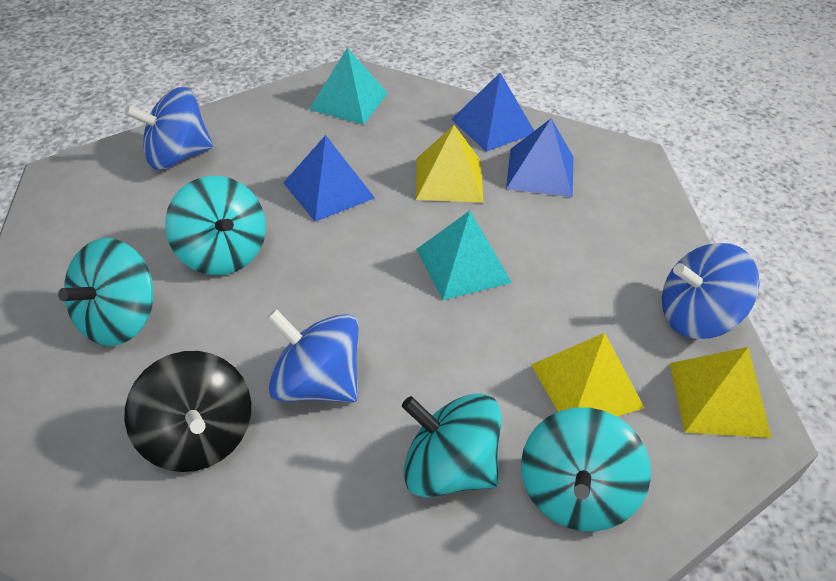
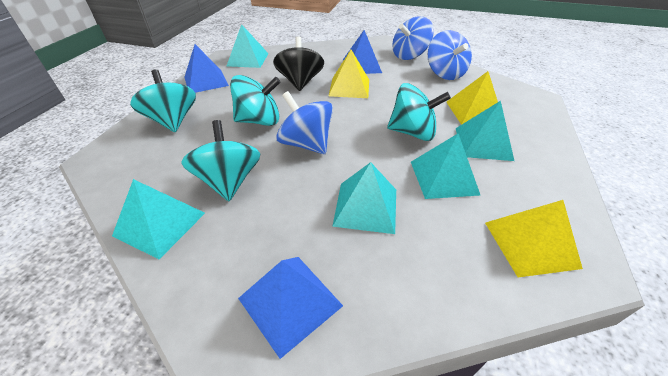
turquoise pyramid: 2 -> 5

